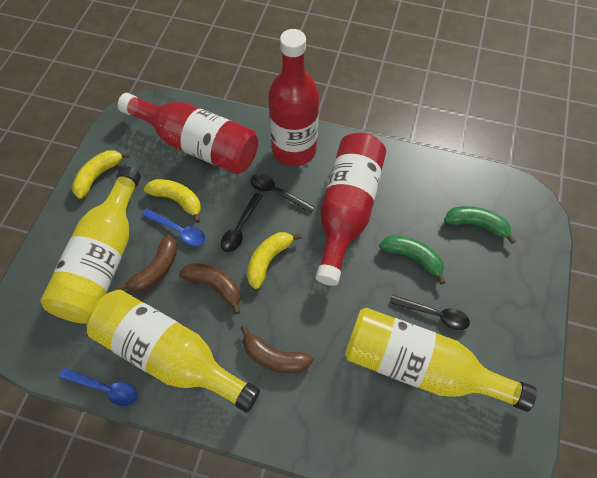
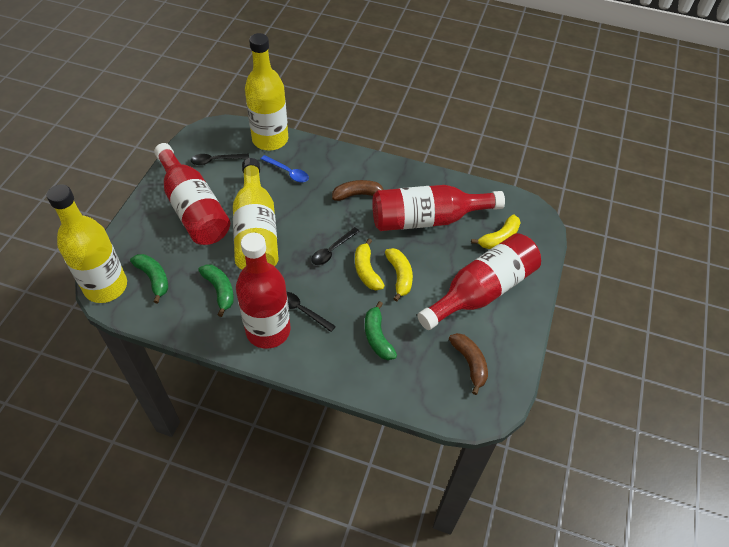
blue spoon: 2 -> 1
brown banana: 3 -> 2
green banana: 2 -> 3
red bottle: 3 -> 4

